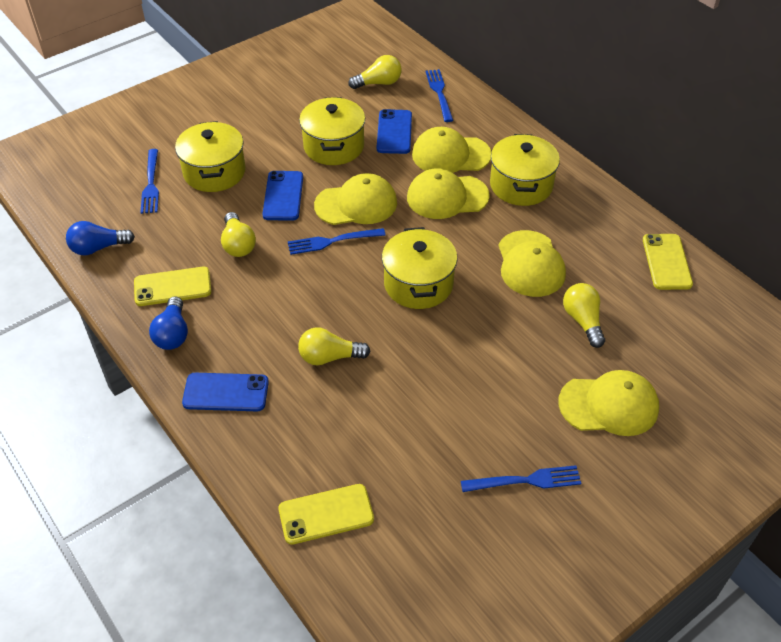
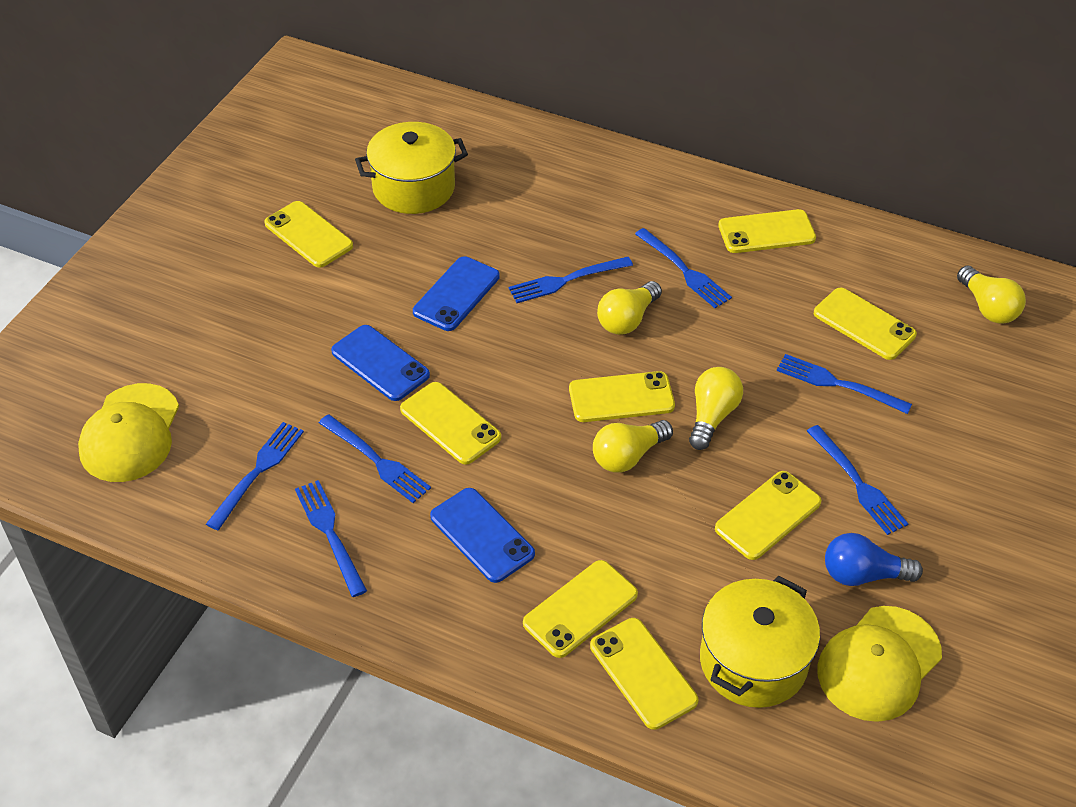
blue fork: 4 -> 7
blue light bulb: 2 -> 1
yellow cap: 5 -> 2
yellow phone: 3 -> 8
yellow pot: 4 -> 2

